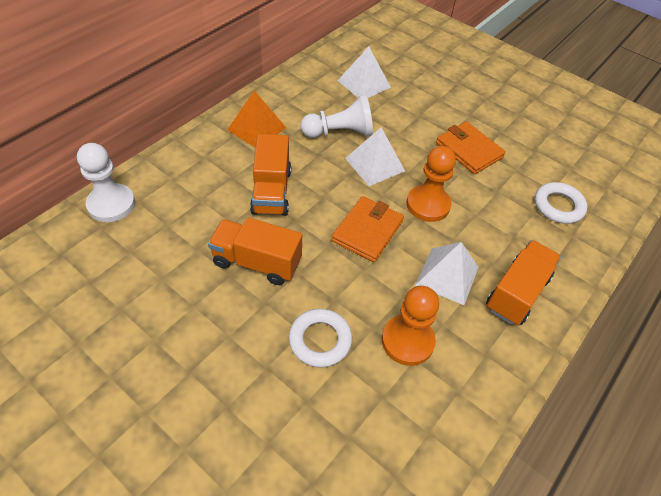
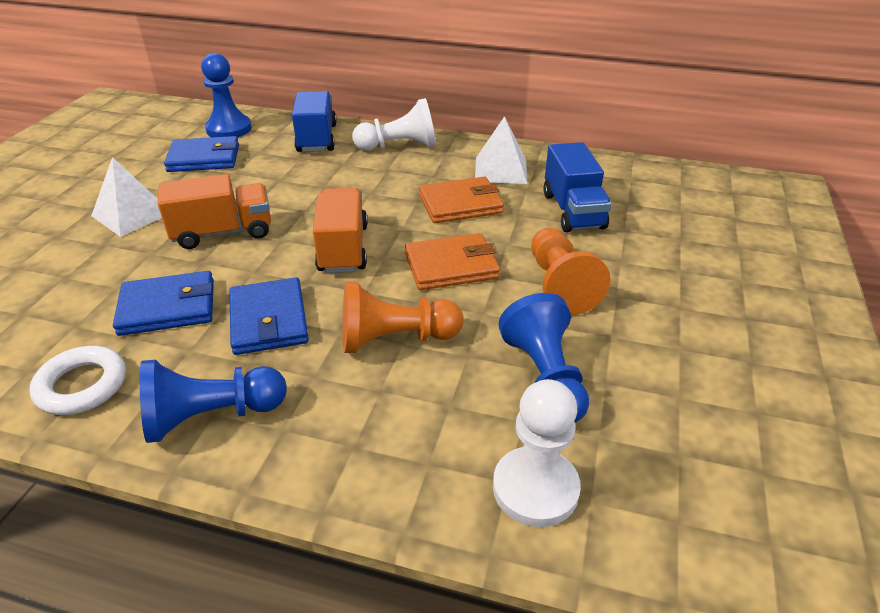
blue pawn: 0 -> 3
blue truck: 0 -> 2
blue wallet: 0 -> 3
orange pyramid: 1 -> 0
orange truck: 3 -> 2
white pyramid: 3 -> 2
white ring: 2 -> 1

